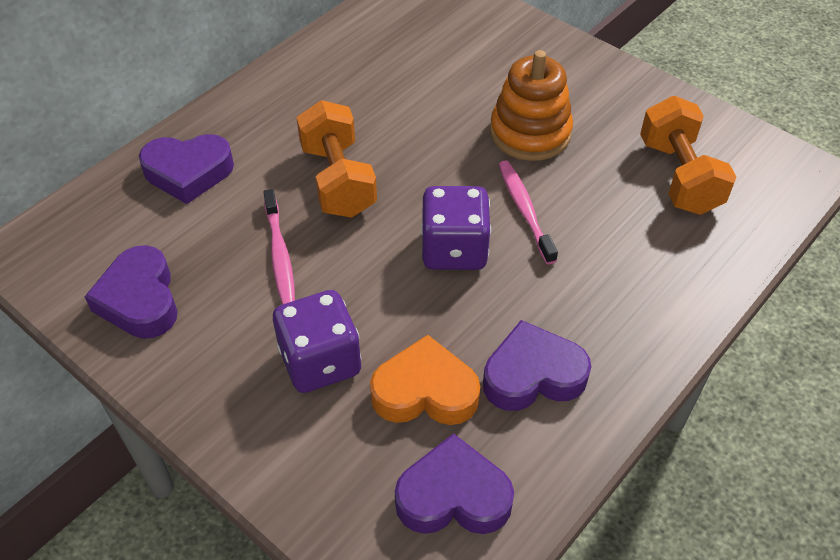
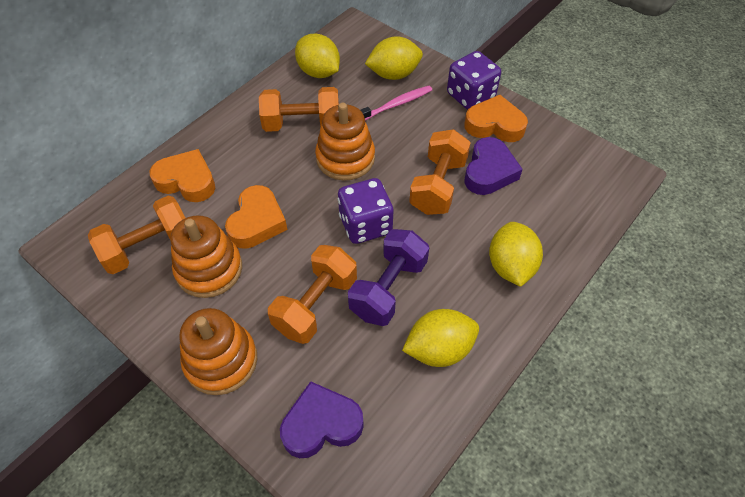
orange dumbbell: 2 -> 4
orange heart: 1 -> 3
orange stacking toy: 1 -> 3
pink toothbrush: 2 -> 1
purple dumbbell: 0 -> 1
purple heart: 4 -> 2
yellow lemon: 0 -> 4

